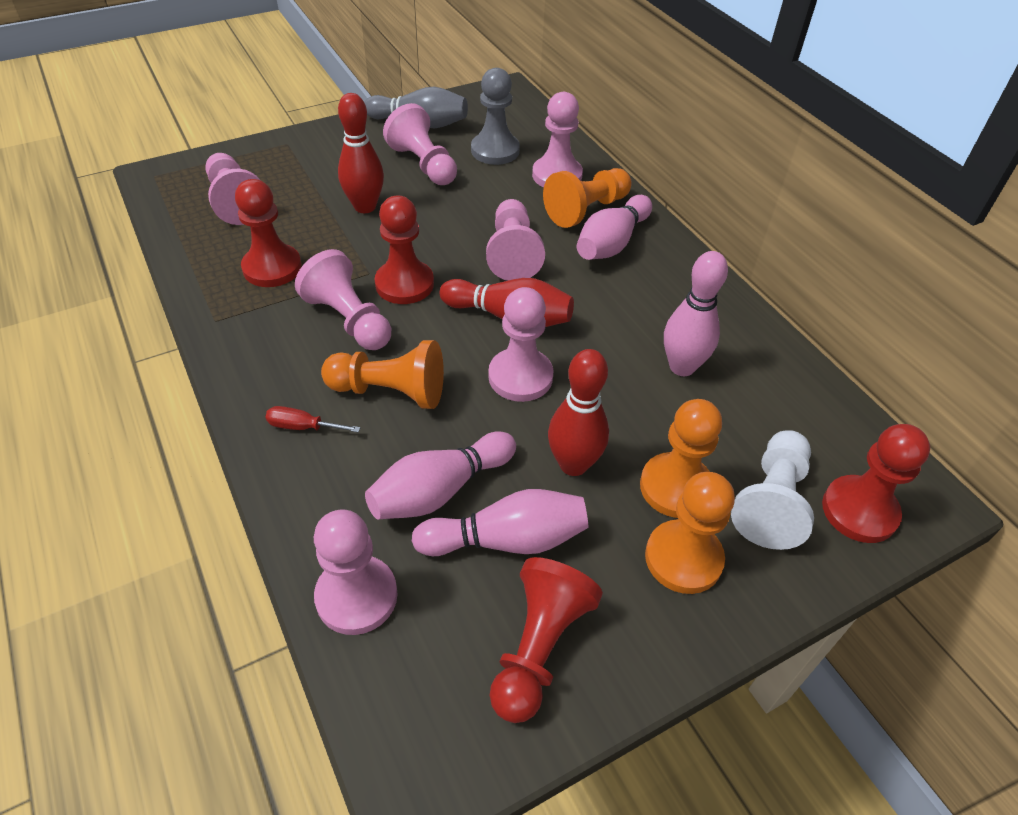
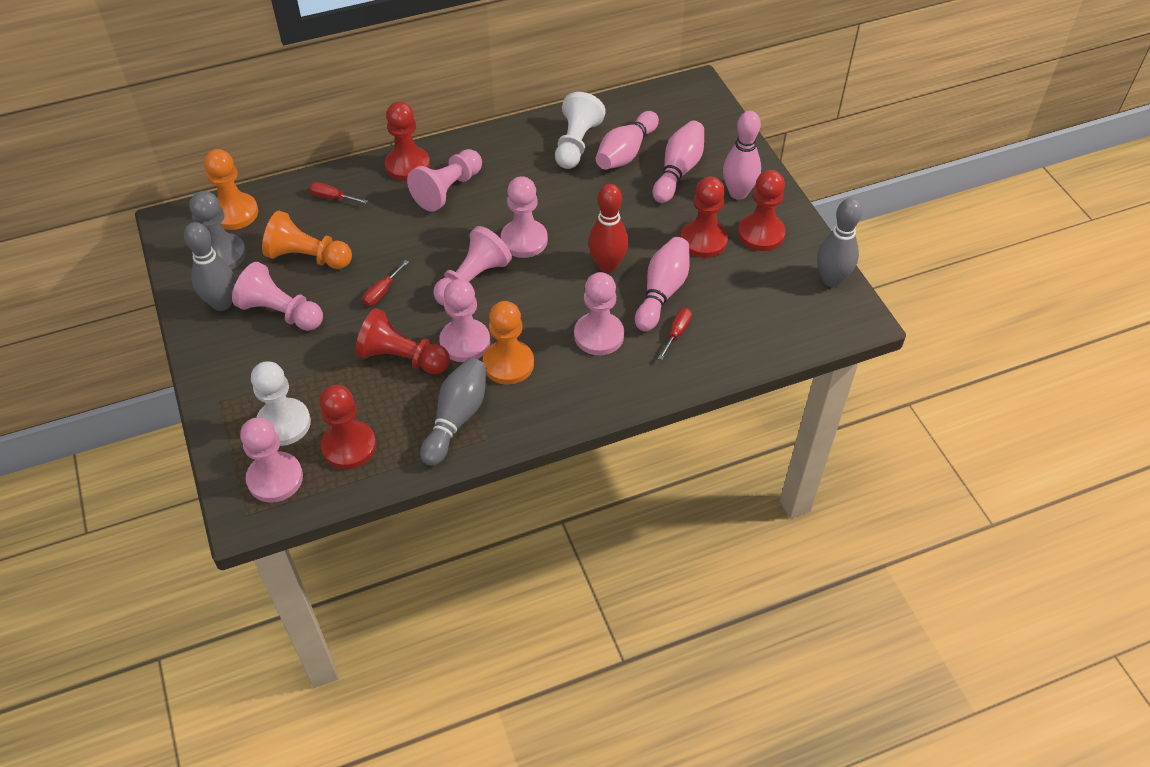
grey bowling pin: 1 -> 3
orange pawn: 4 -> 3
red bowling pin: 3 -> 1
red pawn: 4 -> 5
red screwdriver: 1 -> 3
white pawn: 1 -> 2

